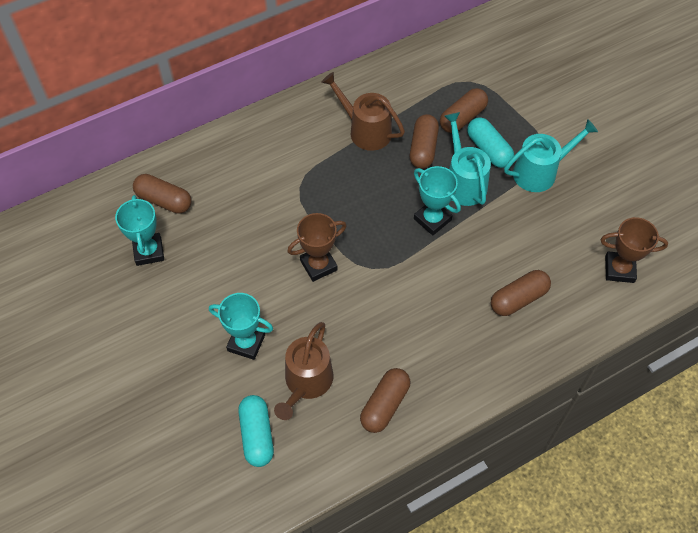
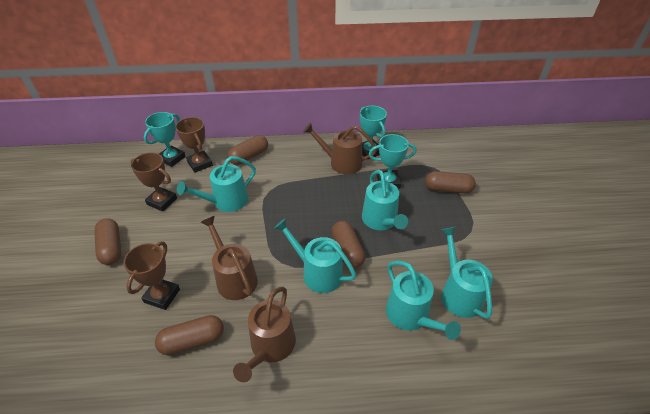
brown trophy: 2 -> 3
brown watering can: 2 -> 3
turquoise capsule: 2 -> 0
turquoise watering can: 2 -> 5

